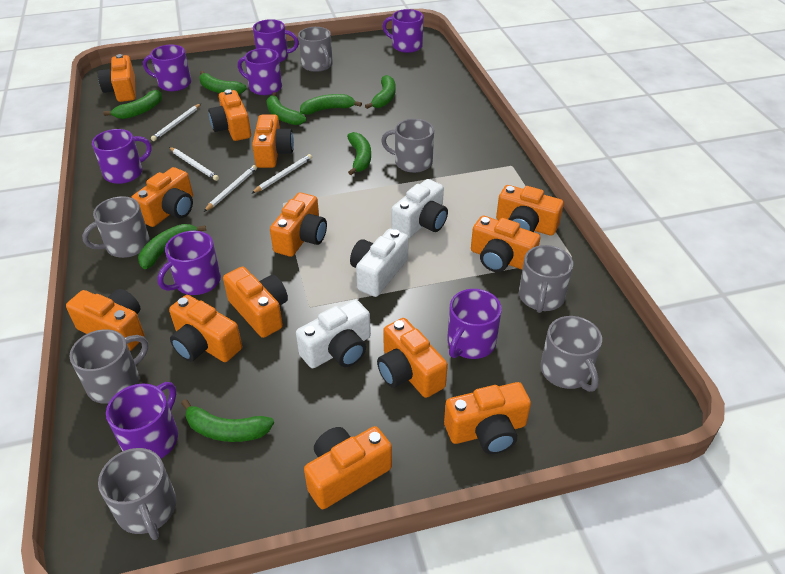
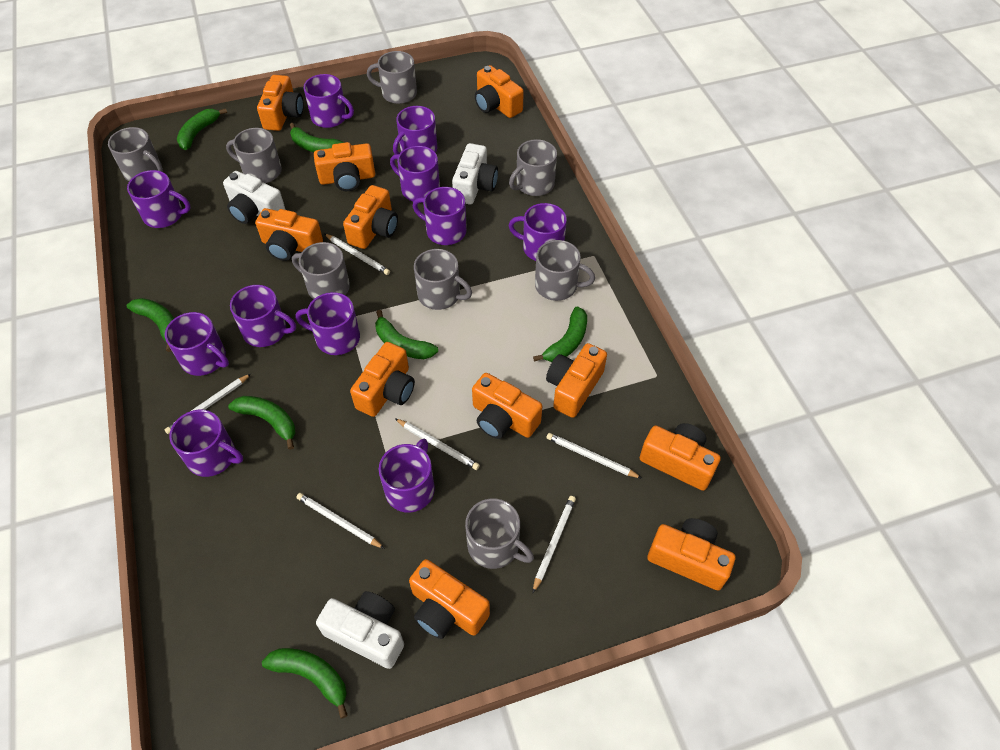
green banana: 8 -> 7
grey mug: 7 -> 8
orange camera: 13 -> 11
purple mug: 8 -> 11
white pencil: 4 -> 6

